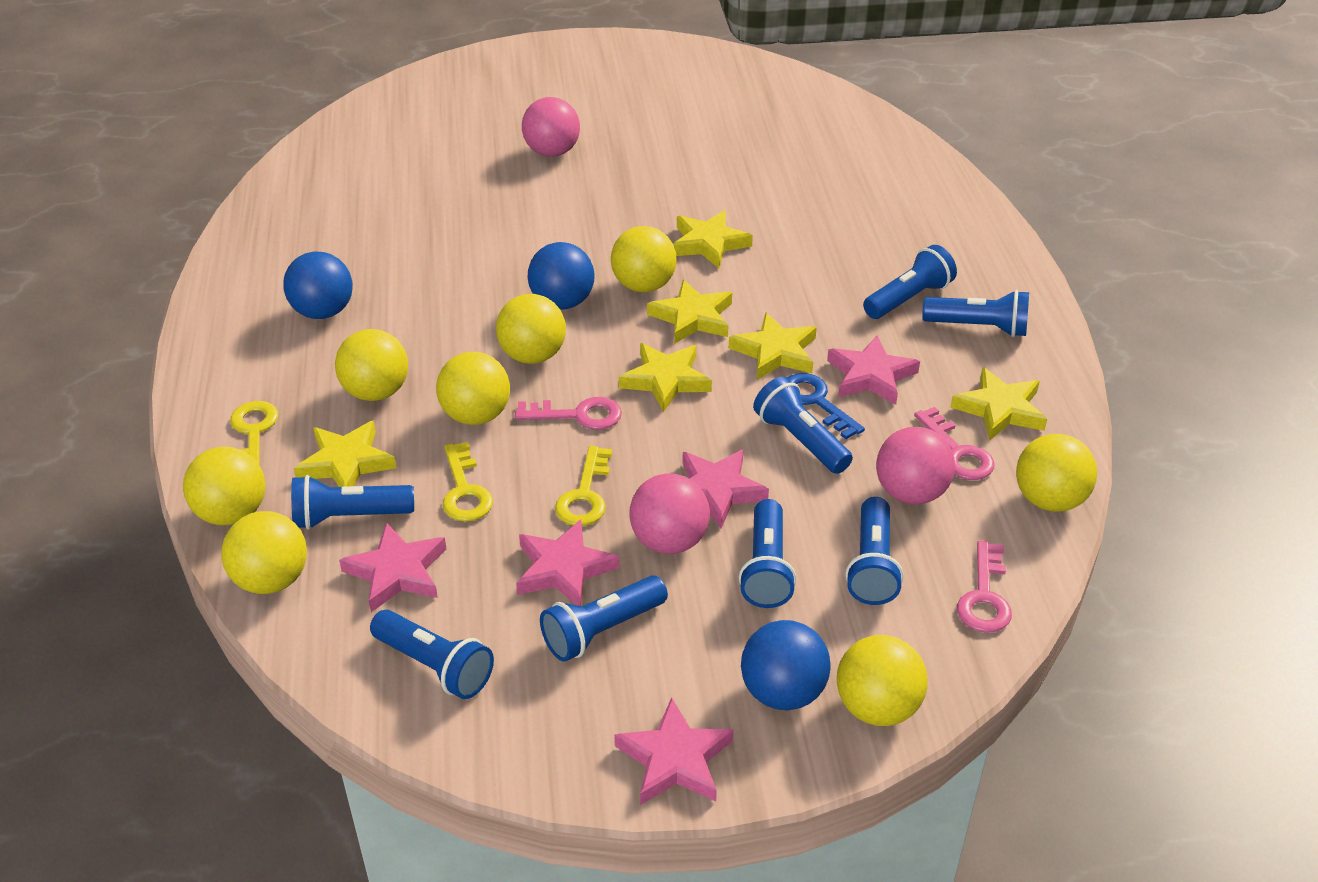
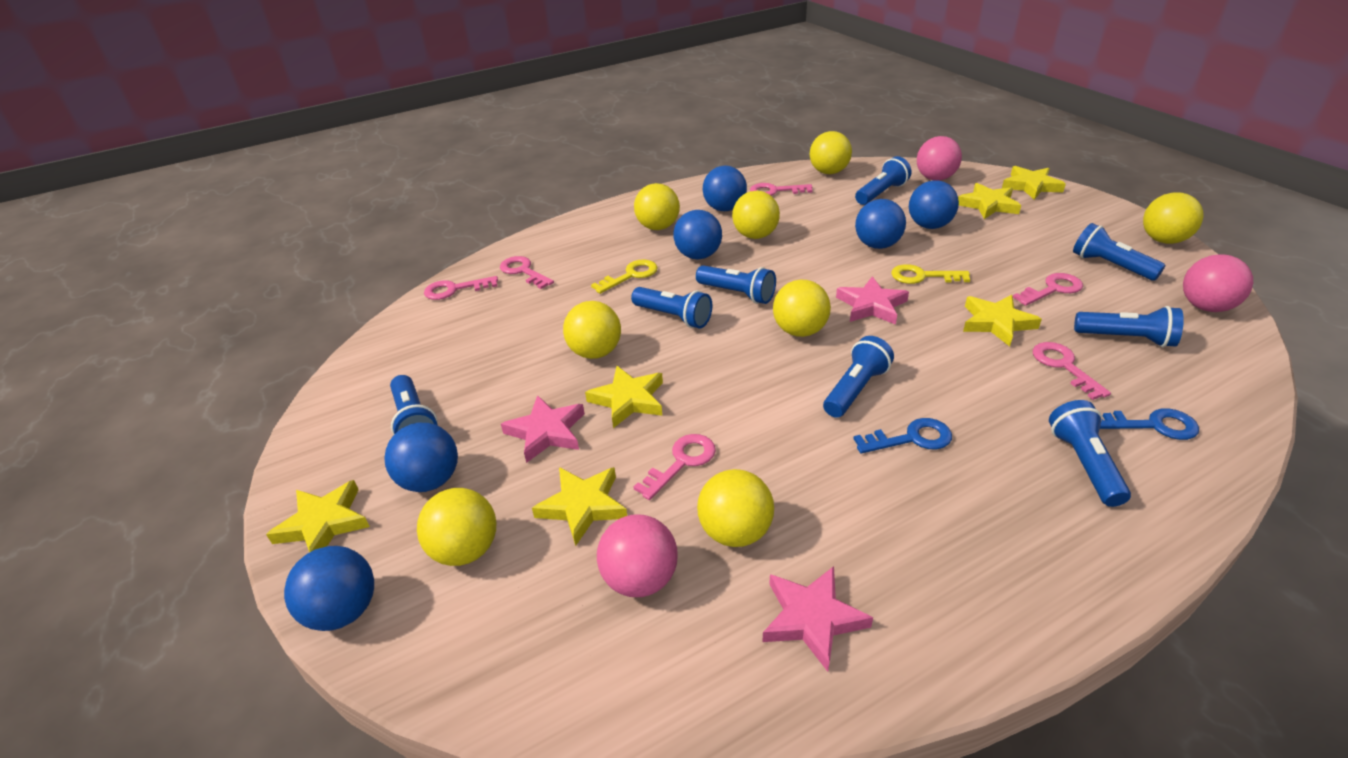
blue ball: 3 -> 6
blue key: 1 -> 2
pink key: 3 -> 6
pink star: 5 -> 3
yellow key: 3 -> 2

